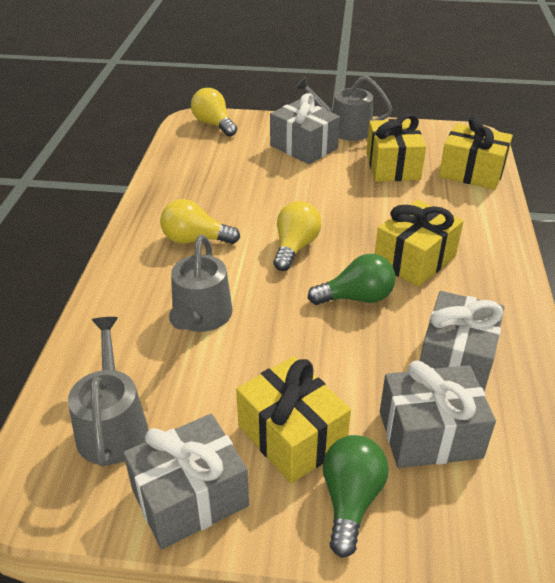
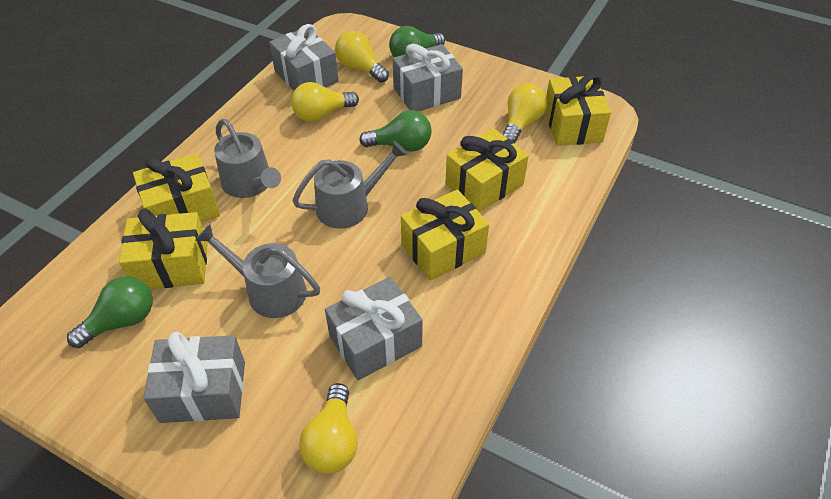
green light bulb: 2 -> 3
yellow gift: 4 -> 5
yellow light bulb: 3 -> 4

